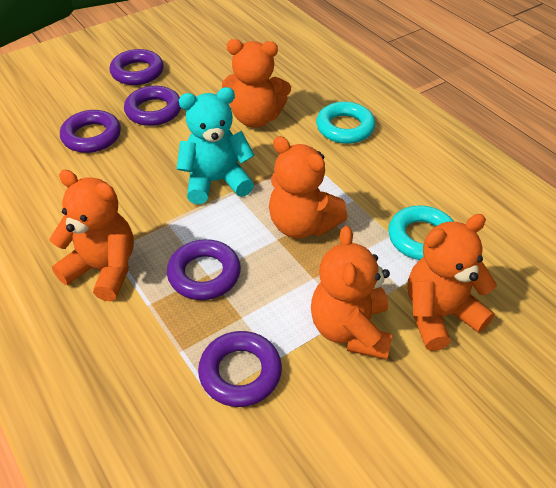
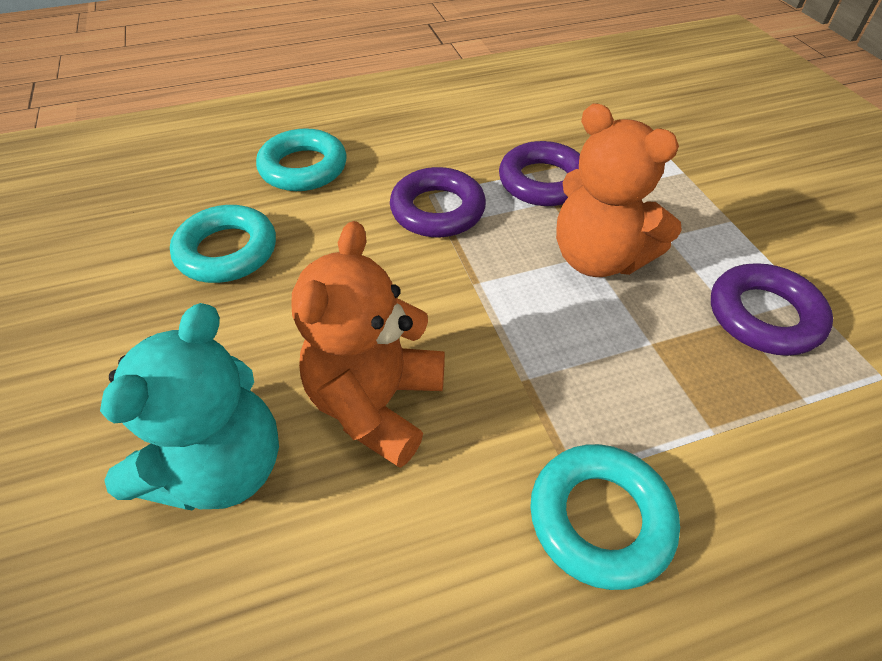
orange teddy bear: 5 -> 2
purple ring: 5 -> 3
turquoise ring: 2 -> 3

